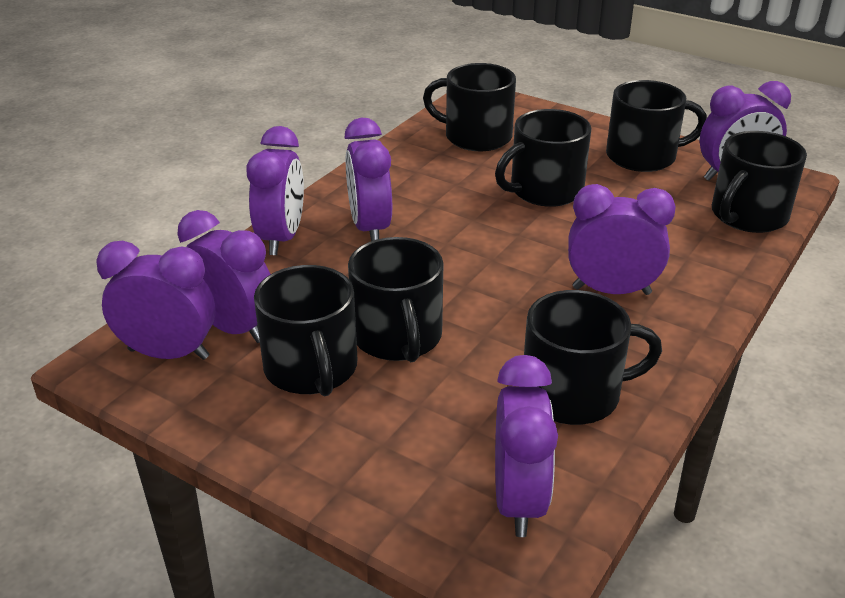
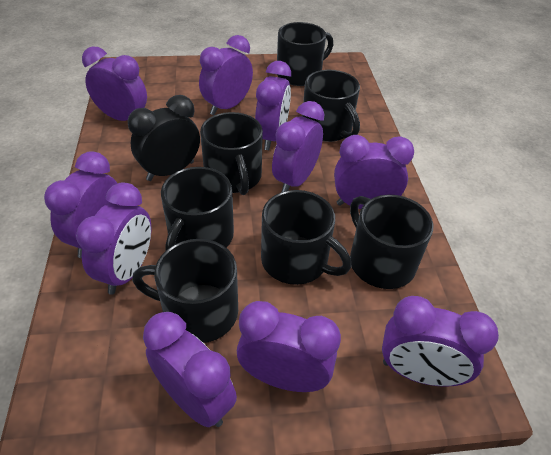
black clock: 0 -> 1
purple clock: 7 -> 10

